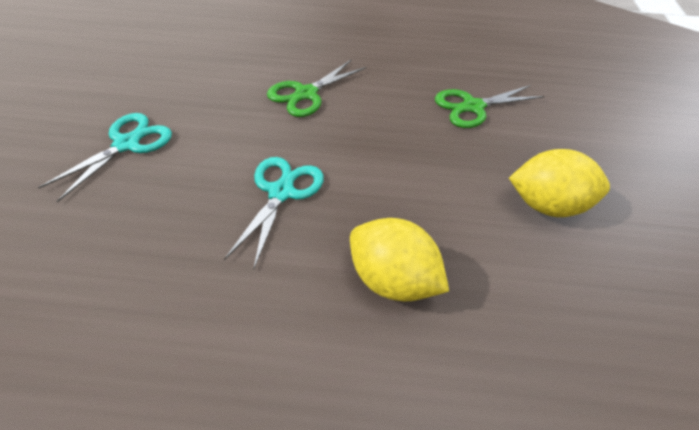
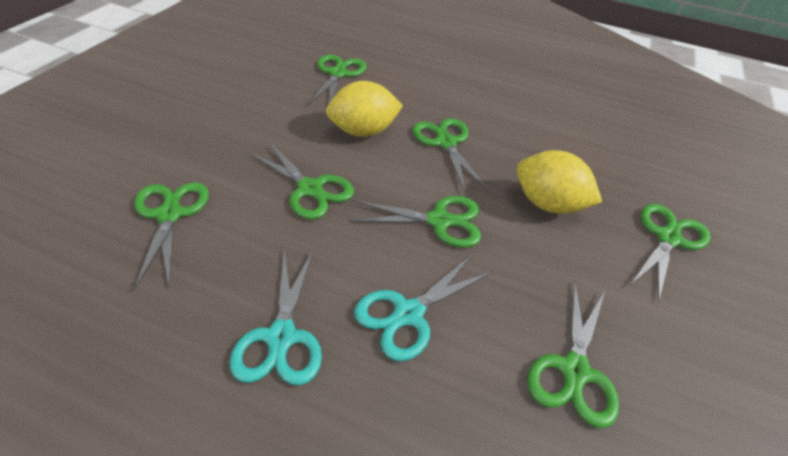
green scissors: 2 -> 7

